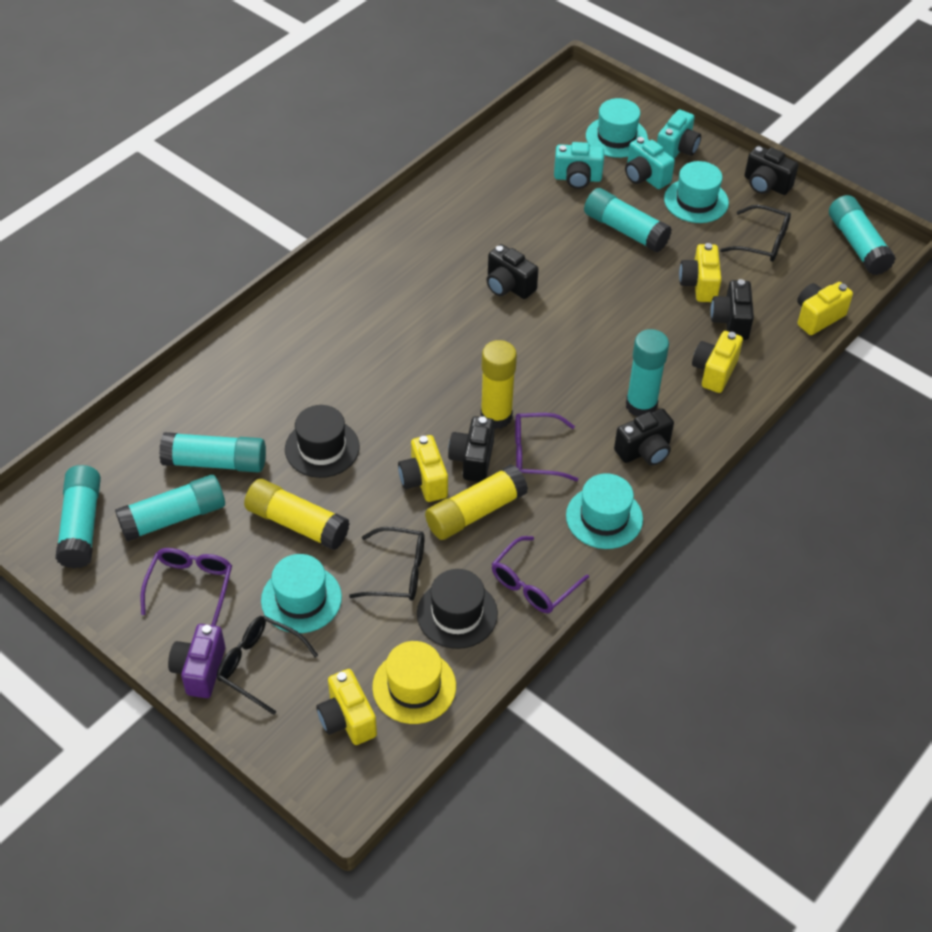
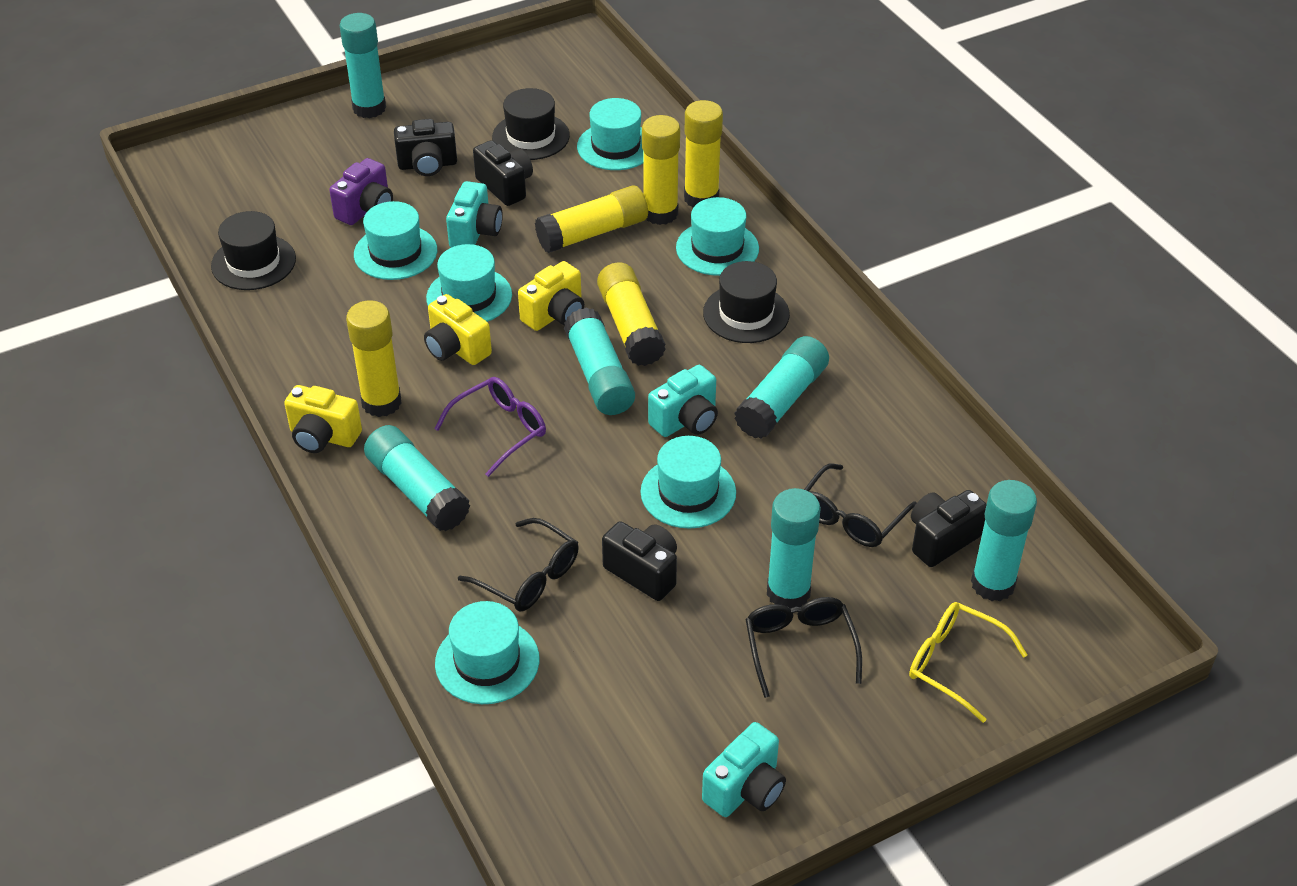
black camera: 5 -> 4
black hat: 2 -> 3
purple glasses: 3 -> 1
turquoise hat: 4 -> 6
yellow camera: 5 -> 3
yellow glasses: 0 -> 1
yellow glue stick: 3 -> 5
yellow hat: 1 -> 0

